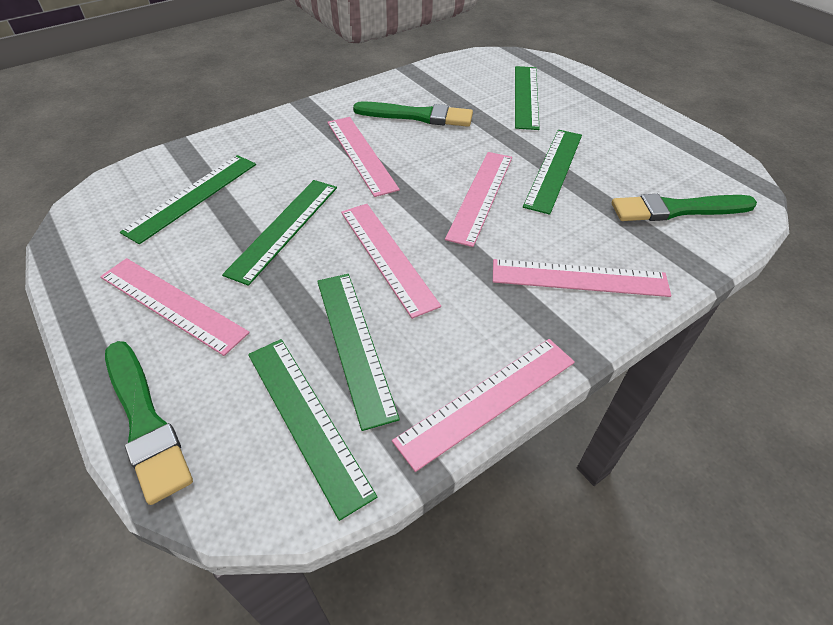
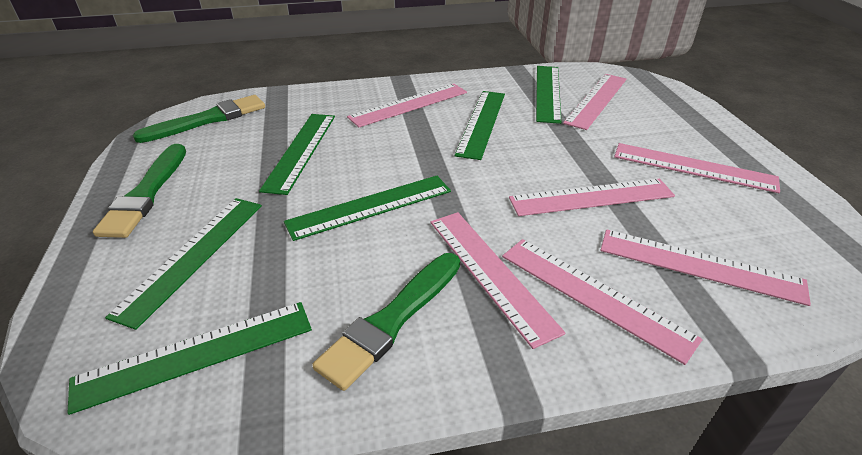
pink ruler: 6 -> 7

